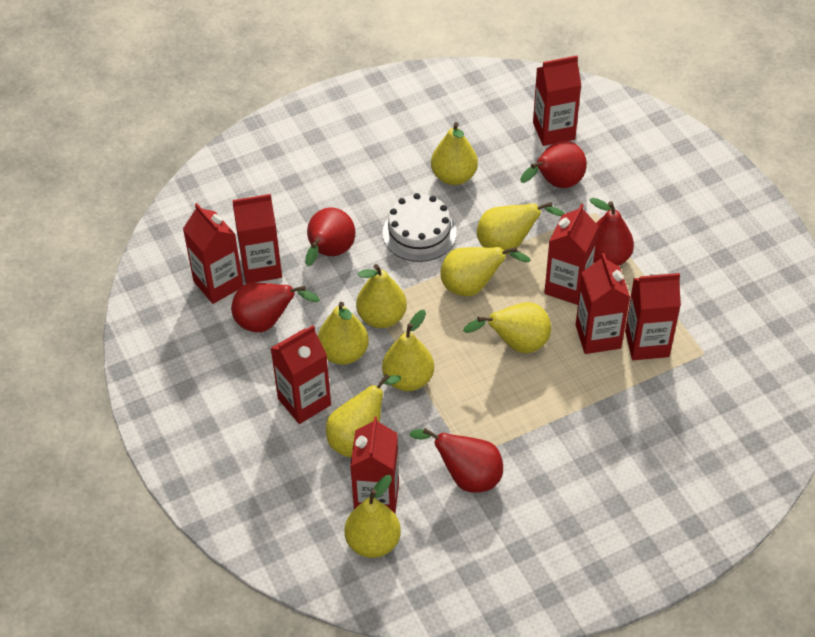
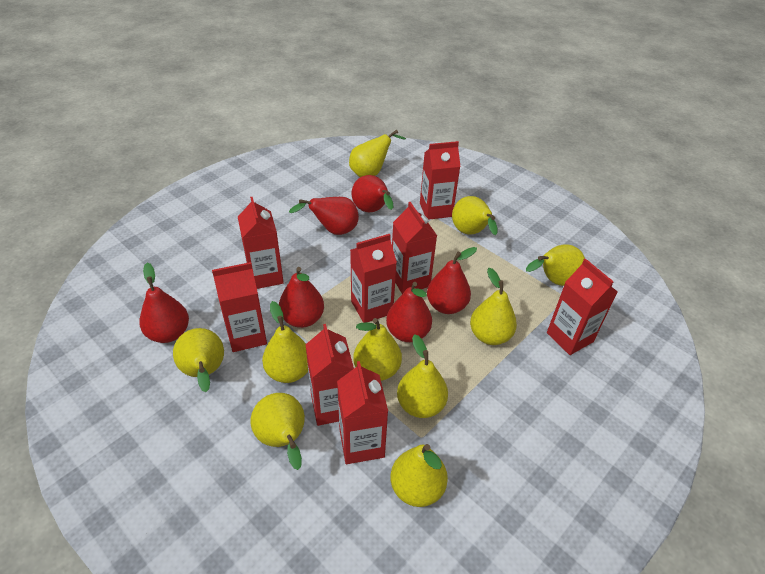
red pear: 5 -> 6
white cake: 1 -> 0
yellow pear: 9 -> 10

